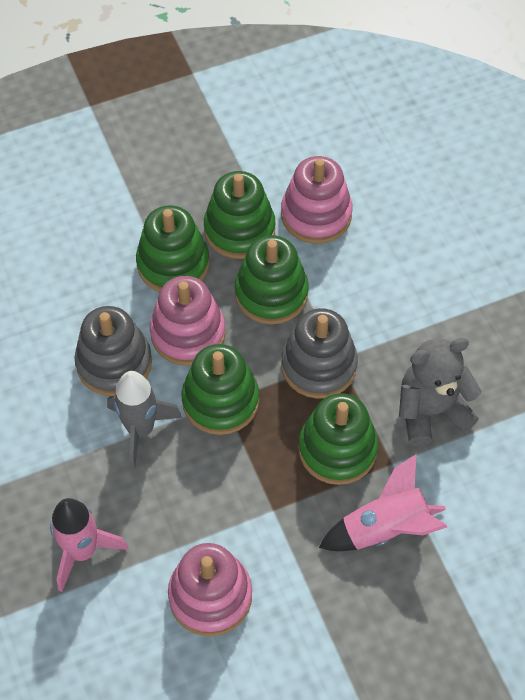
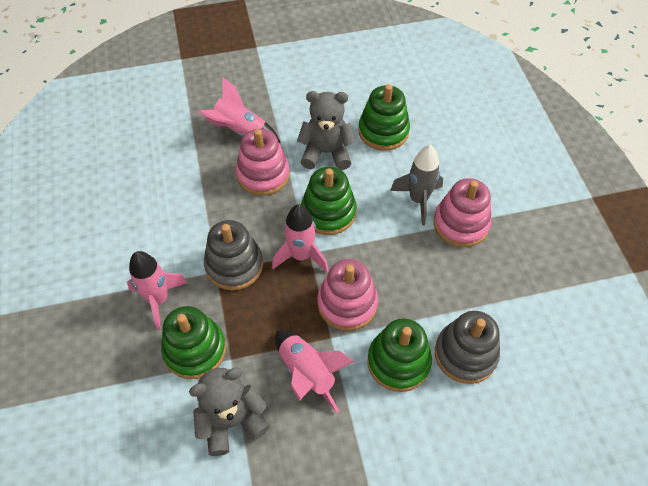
green stacking toy: 5 -> 4
grey teddy bear: 1 -> 2
pink rocket: 2 -> 4

